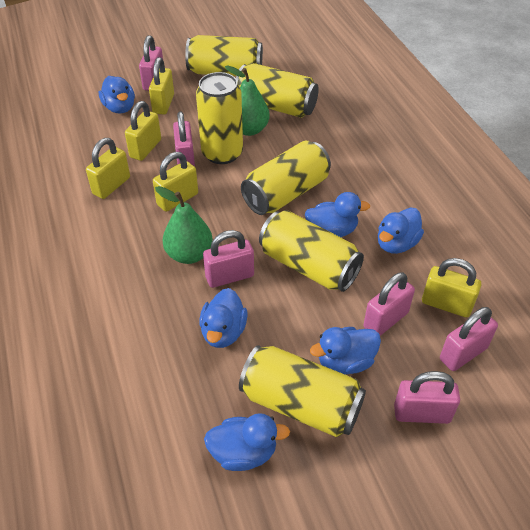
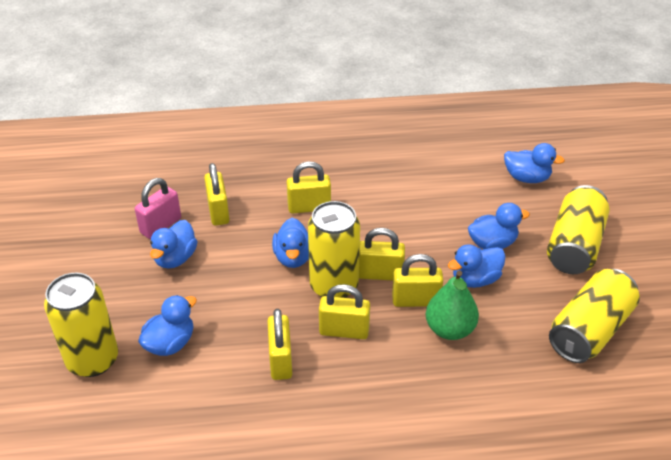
green pear: 2 -> 1
pink padlock: 6 -> 1
yellow can: 6 -> 4
yellow padlock: 5 -> 6

